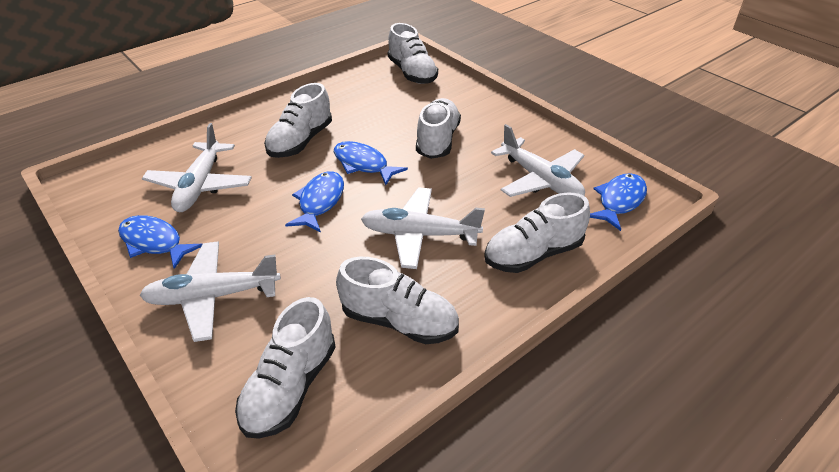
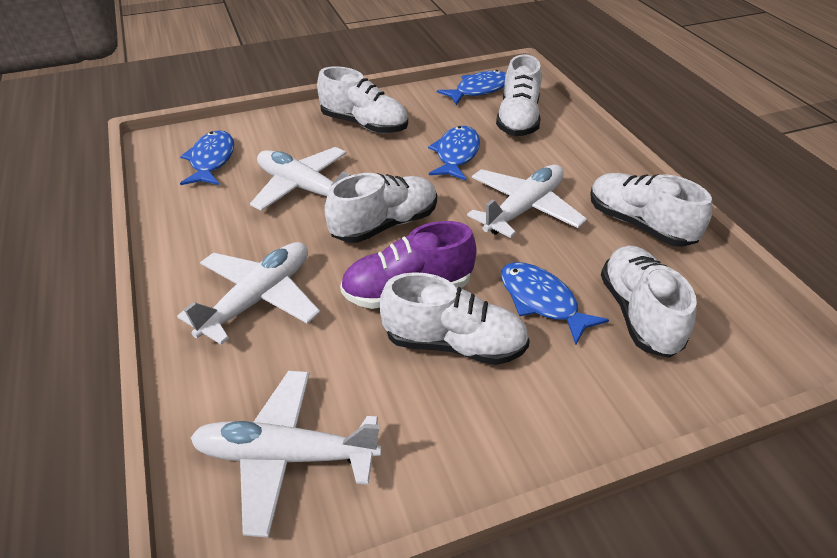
purple shoe: 0 -> 1

